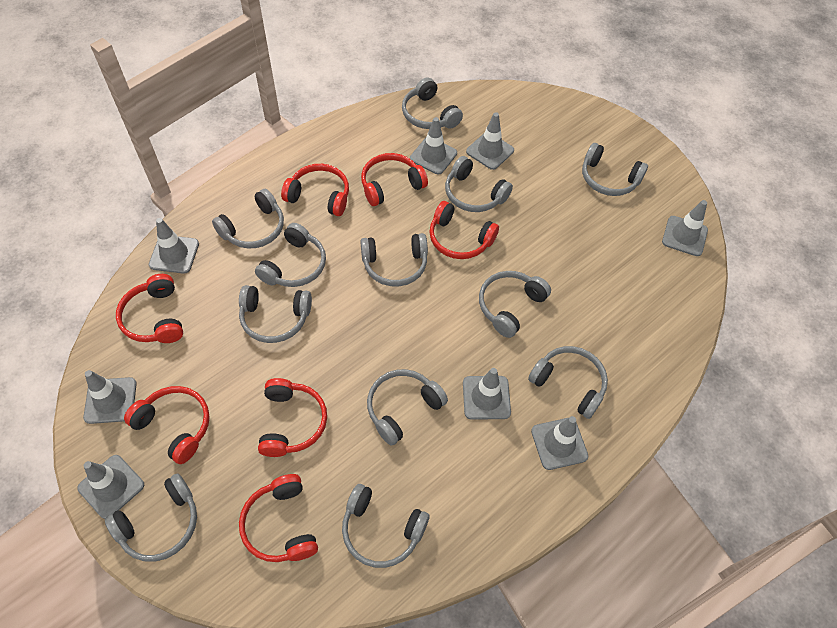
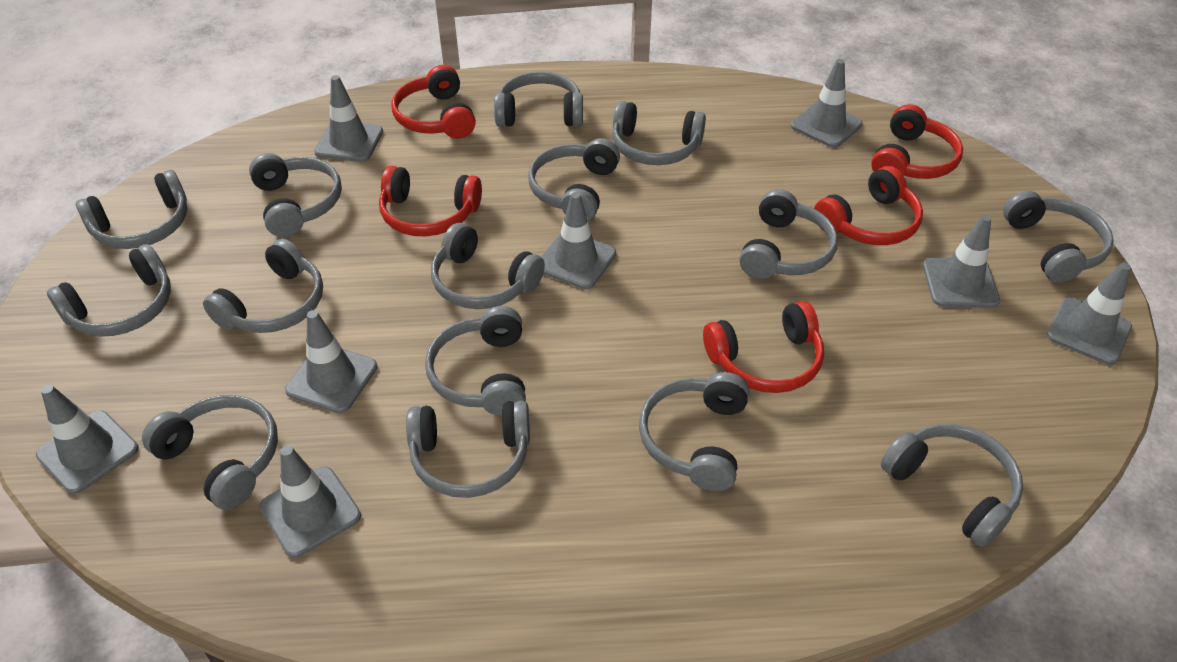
grey headphones: 12 -> 15
red headphones: 7 -> 5

